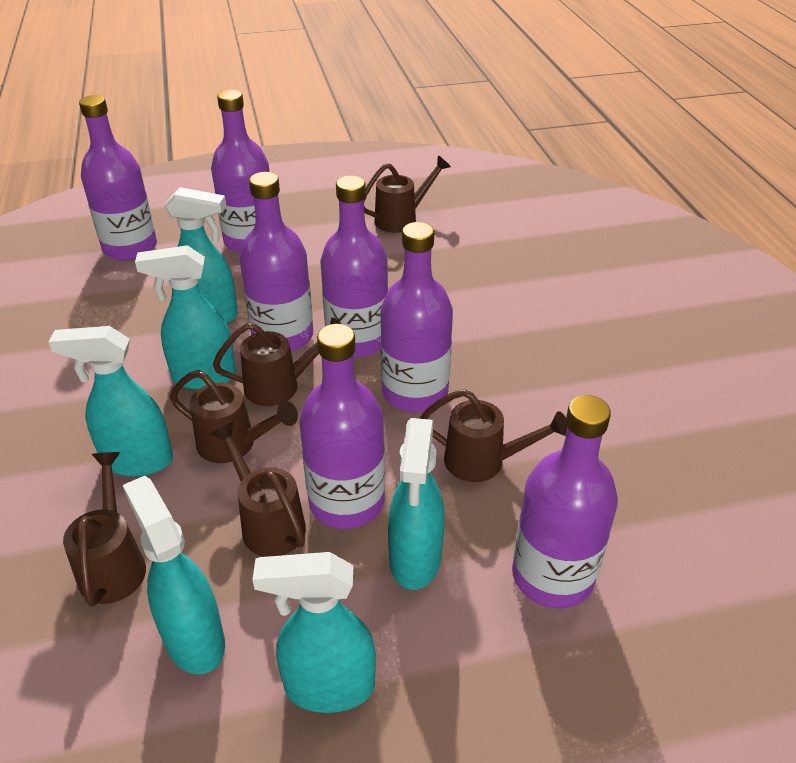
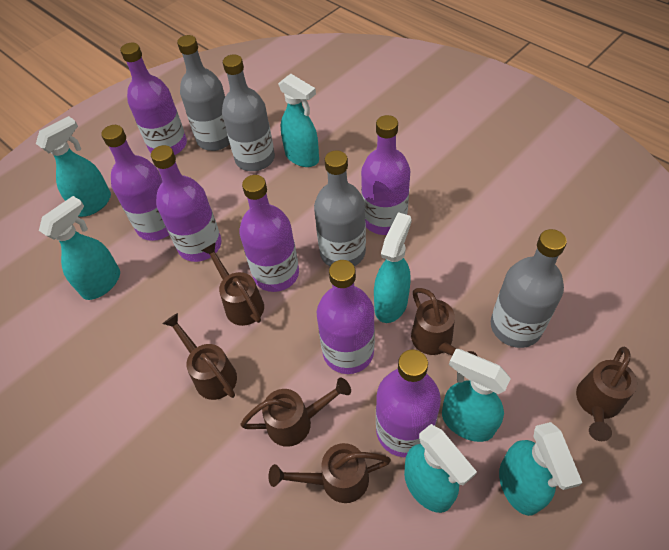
grey bottle: 0 -> 4
turquoise spray bottle: 6 -> 7

